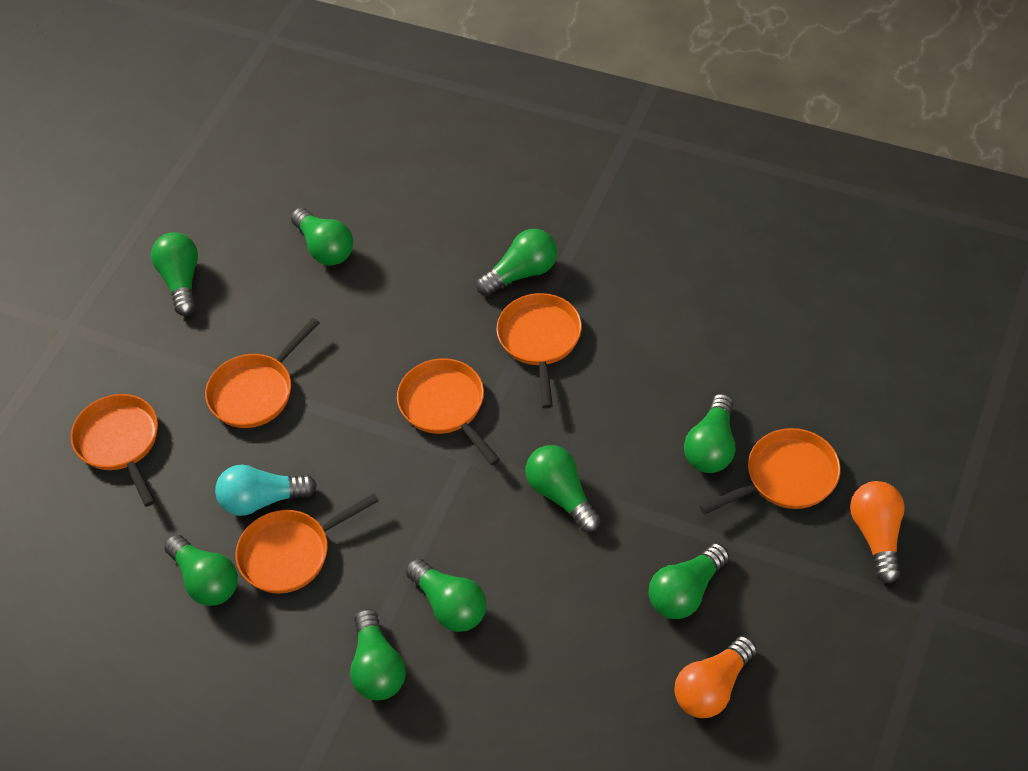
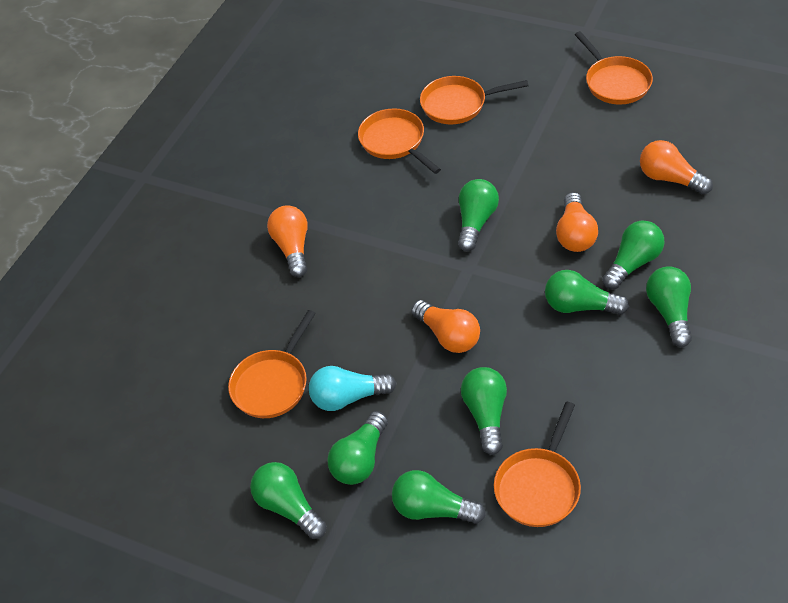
green light bulb: 9 -> 8
orange light bulb: 2 -> 4
orange pan: 6 -> 5

